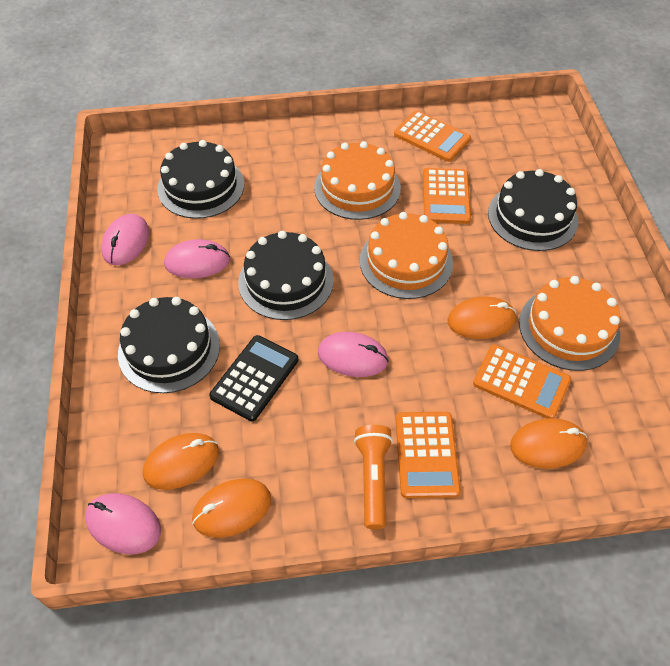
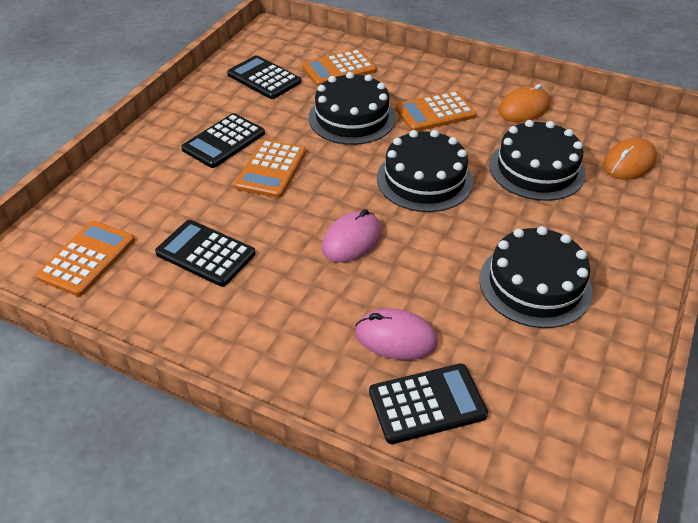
black calculator: 1 -> 4
orange cake: 3 -> 0
orange flashlight: 1 -> 0
orange mouse: 4 -> 2
pink mouse: 4 -> 2

